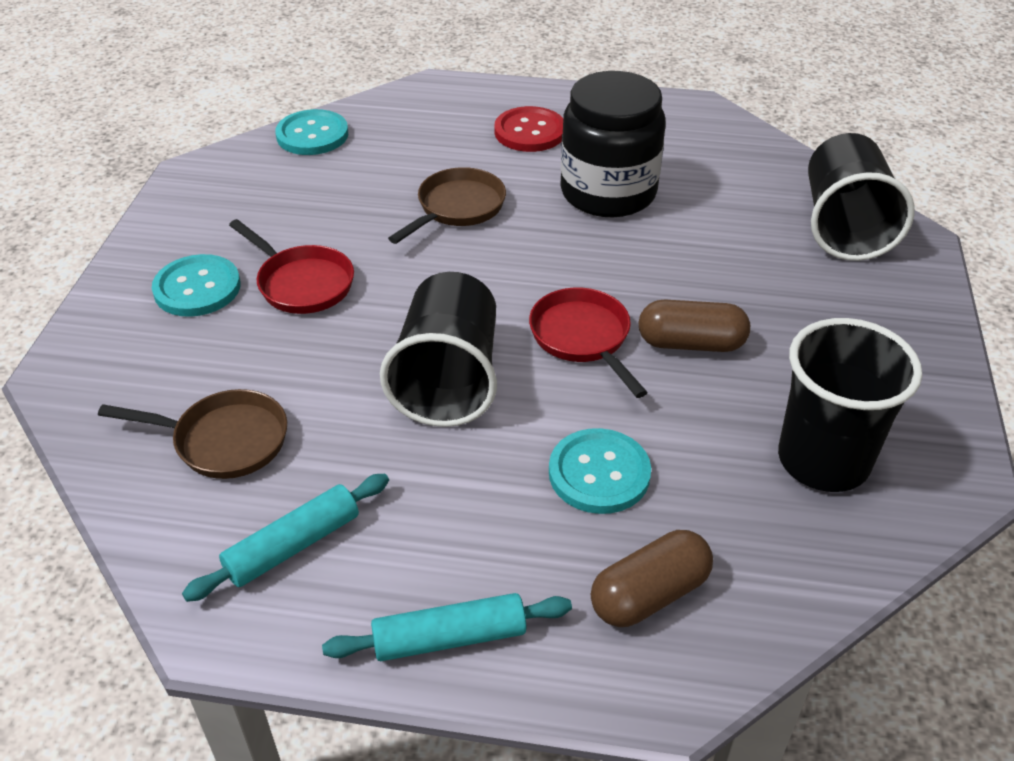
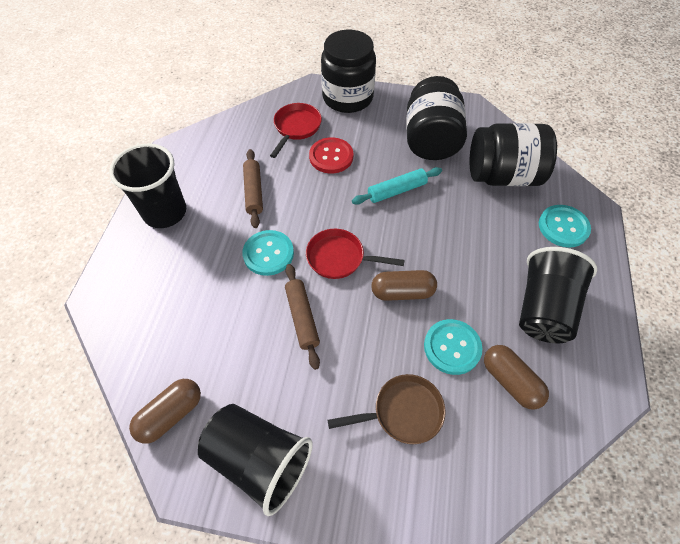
black jar: 1 -> 3
brown capsule: 2 -> 3
brown pan: 2 -> 1
brown rolling pin: 0 -> 2
turquoise rolling pin: 2 -> 1

